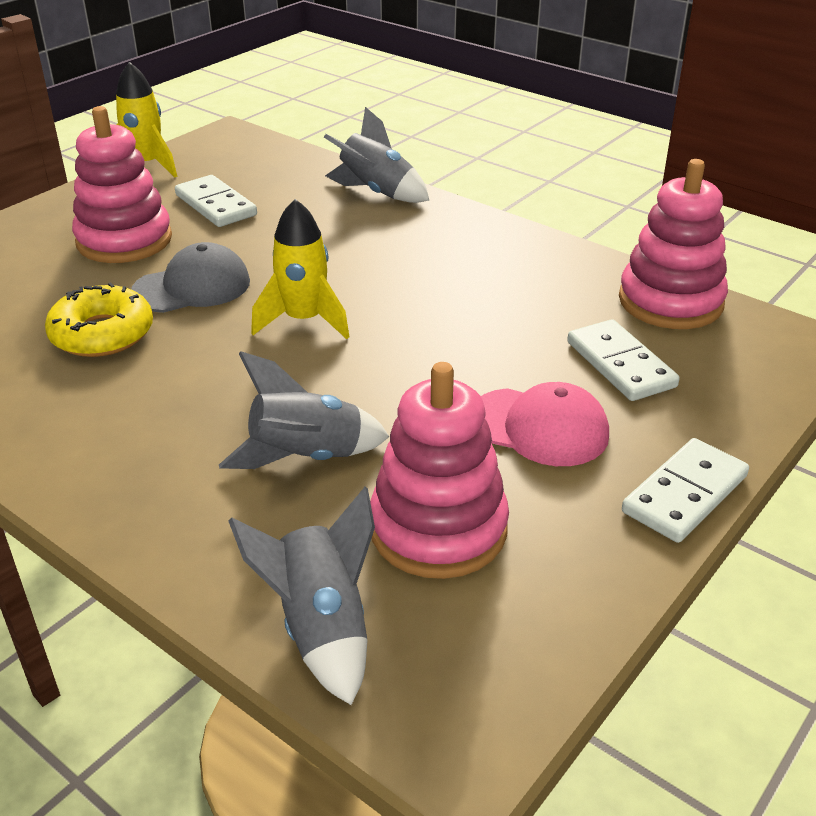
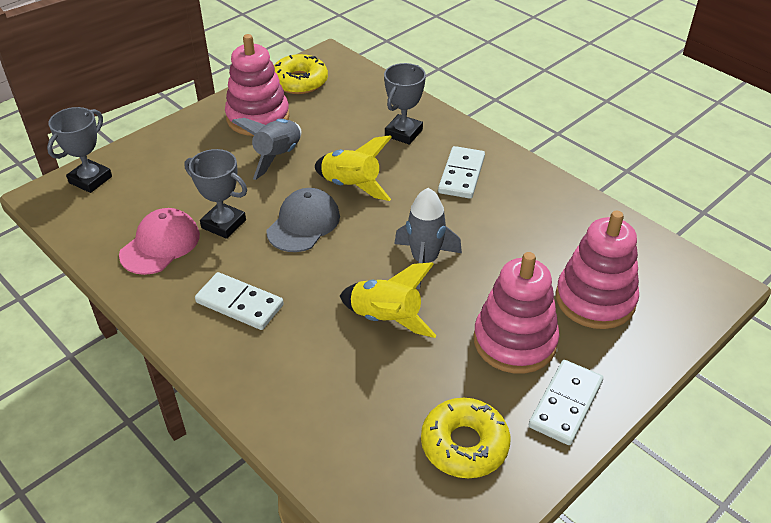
grey rocket: 3 -> 2
grey trophy: 0 -> 3
yellow donut: 1 -> 2

